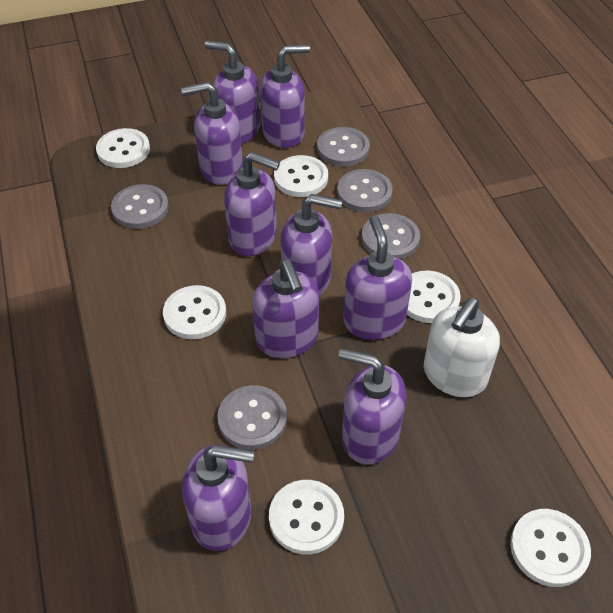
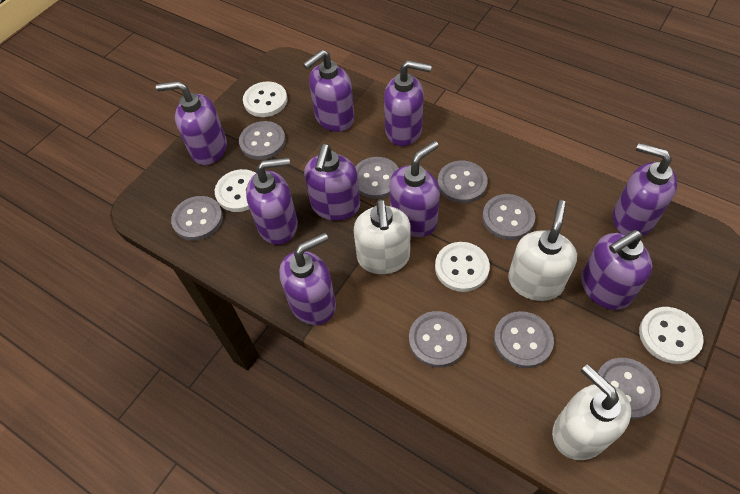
grey button: 5 -> 8
white button: 6 -> 4
white soap dispenser: 1 -> 3

